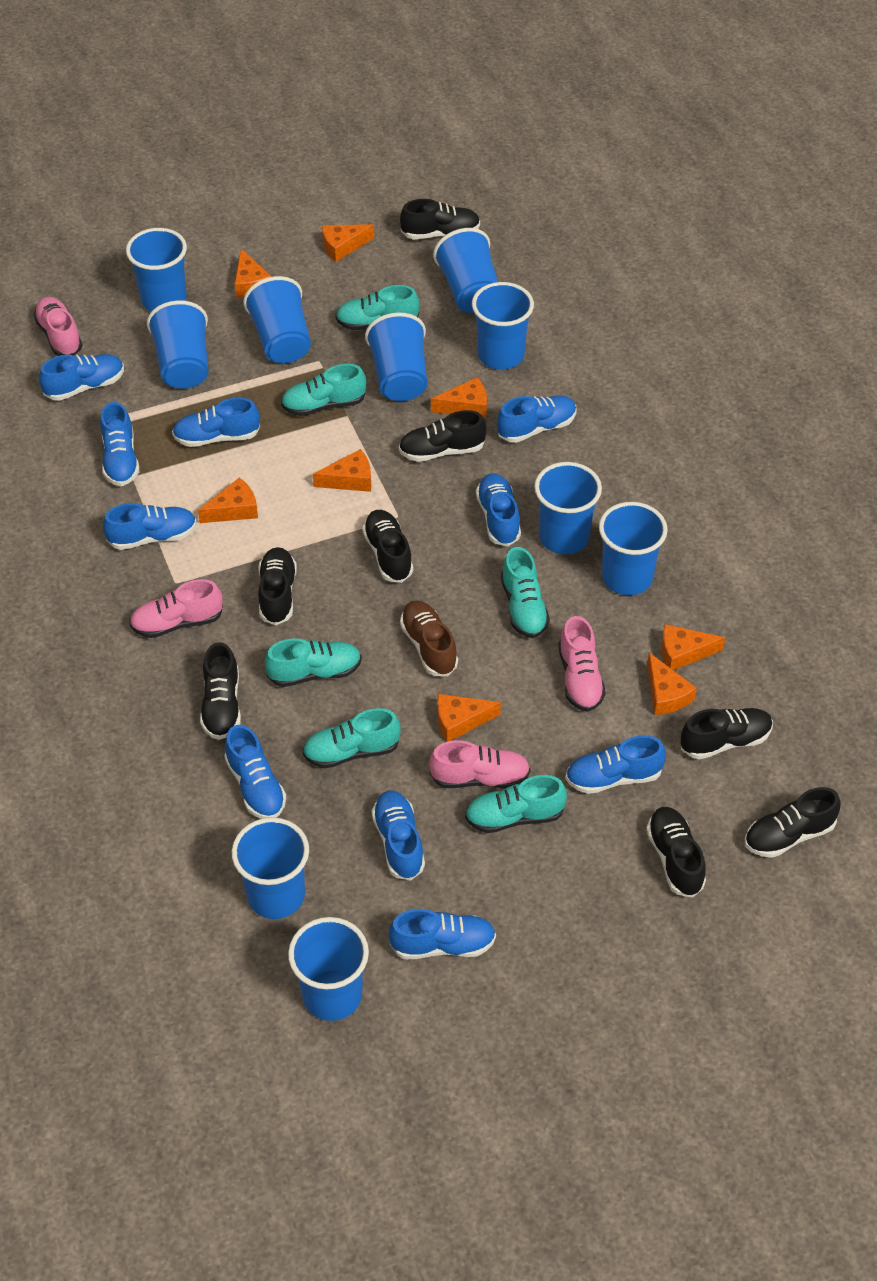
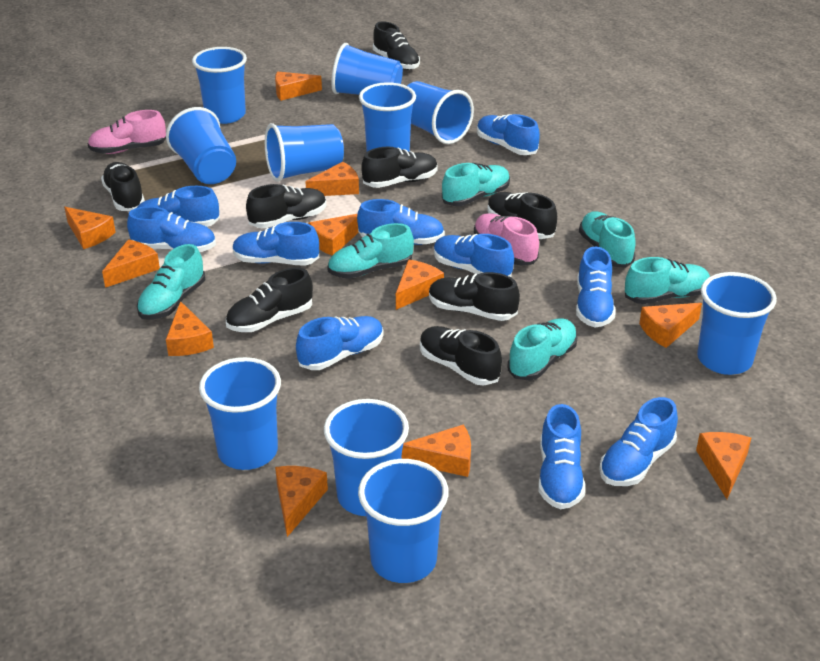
brown shoe: 1 -> 0
orange cheese: 8 -> 11
pink shoe: 4 -> 2

